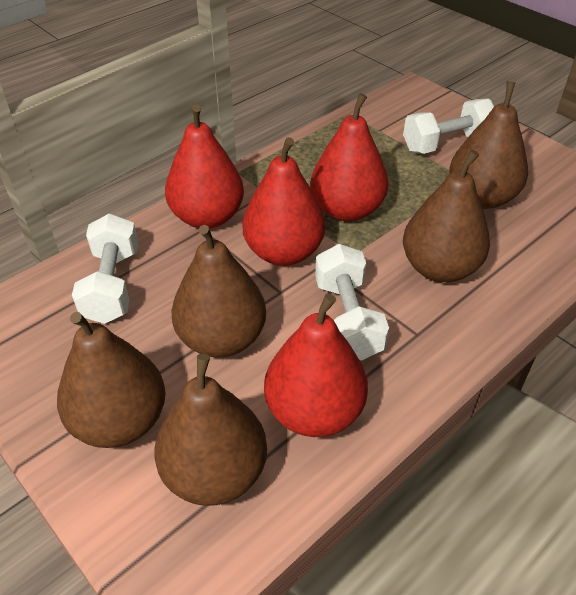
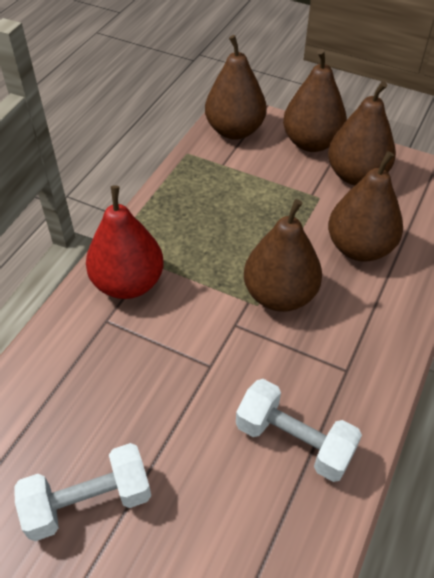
red pear: 4 -> 1
white dumbbell: 3 -> 2

